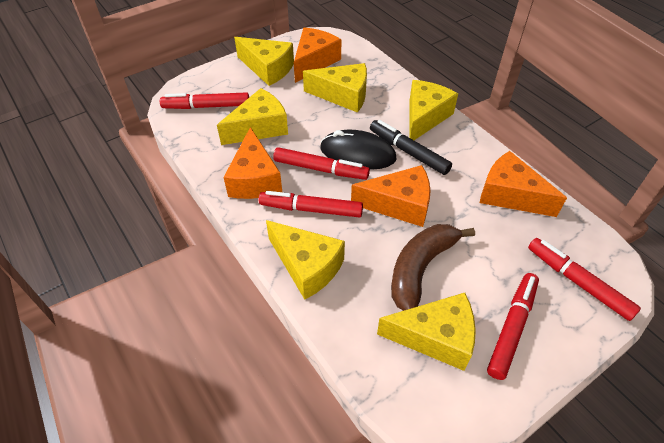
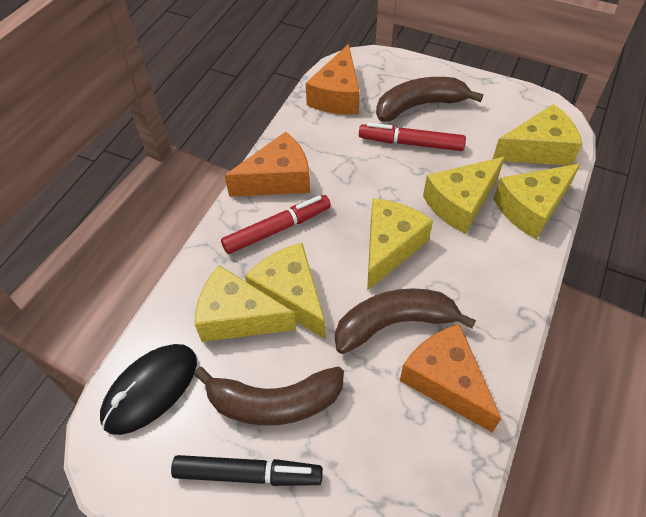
brown banana: 1 -> 3
orange cheese: 4 -> 3
red marker: 5 -> 2

